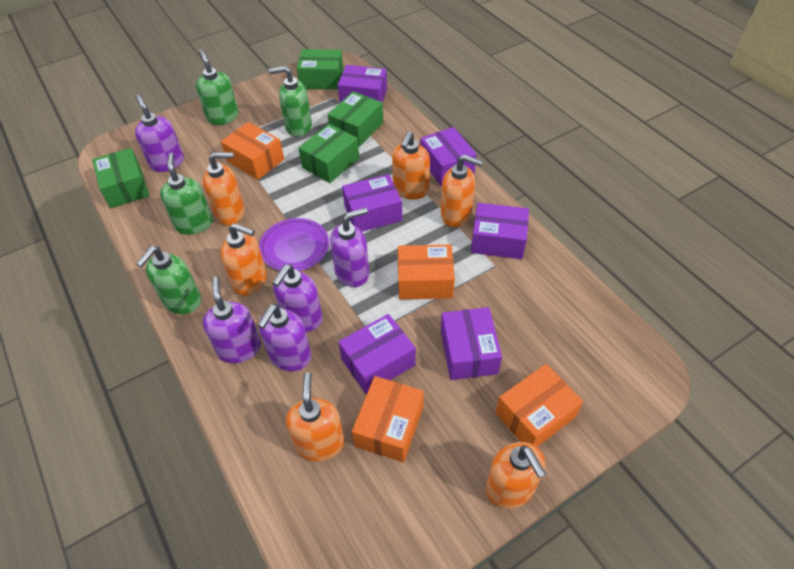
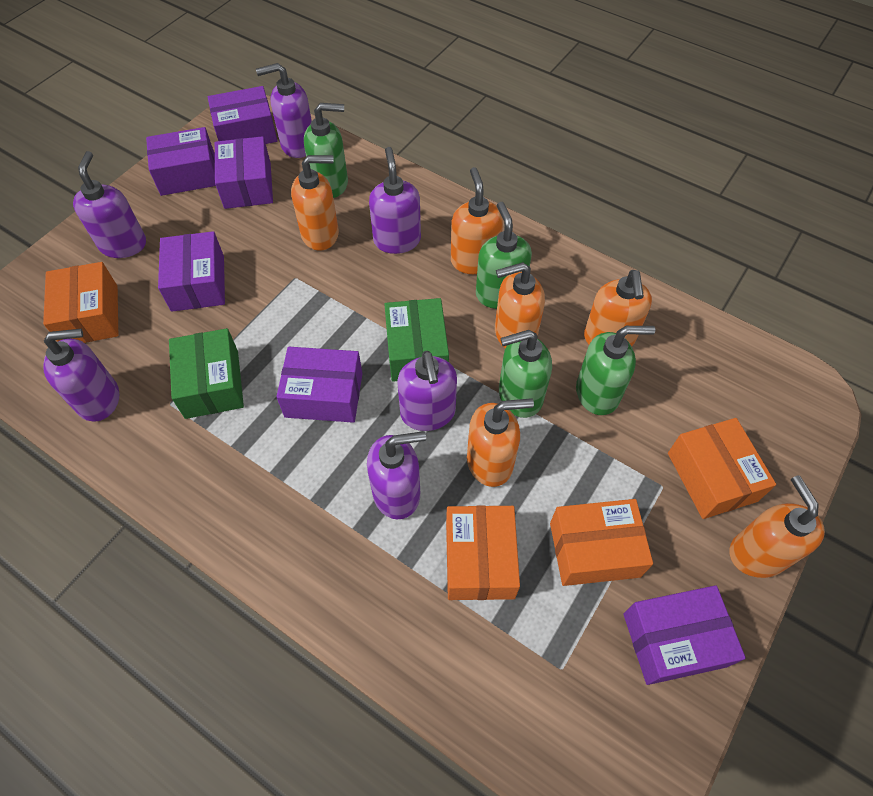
green box: 4 -> 2
purple plate: 1 -> 0
purple soap dispenser: 5 -> 6

